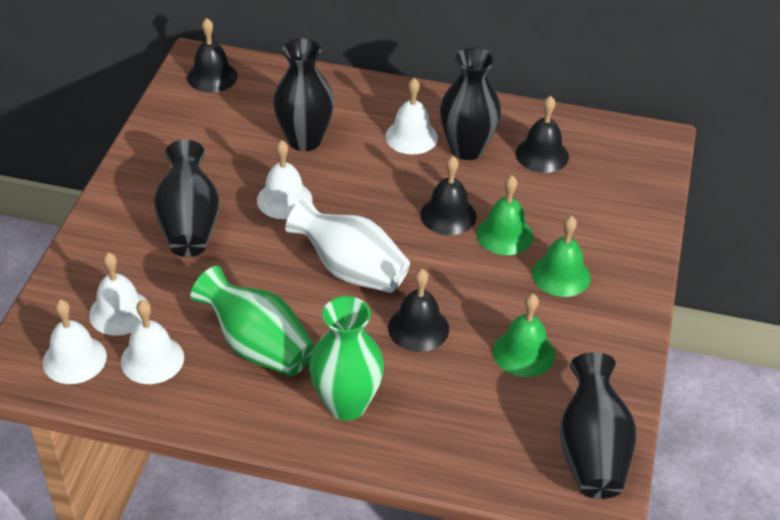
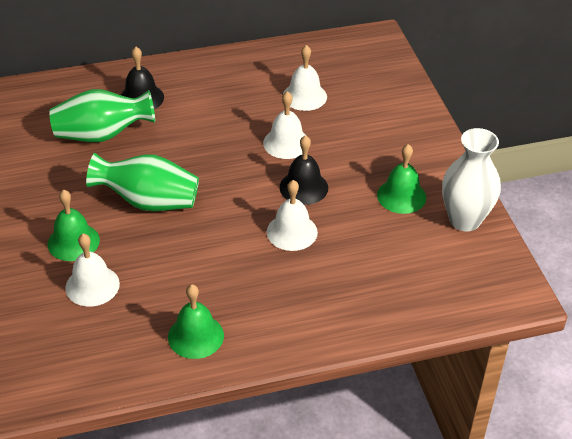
black bell: 4 -> 2
black vase: 4 -> 0
white bell: 5 -> 4

